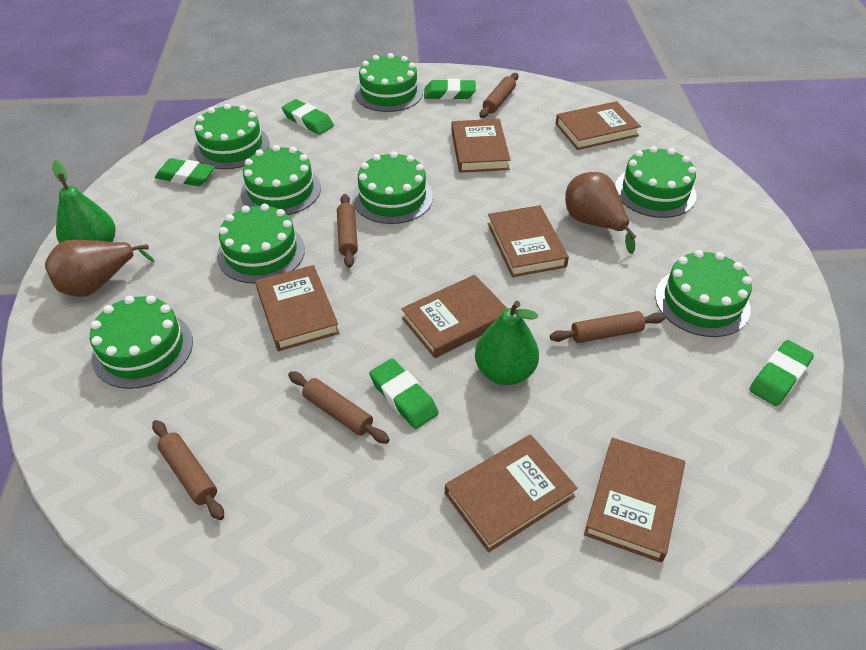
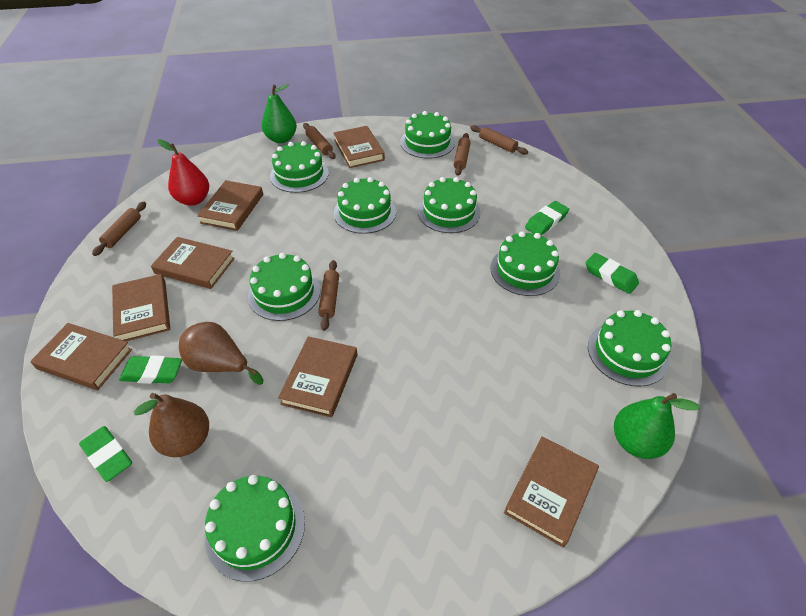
green eraser: 5 -> 4
red pear: 0 -> 1

